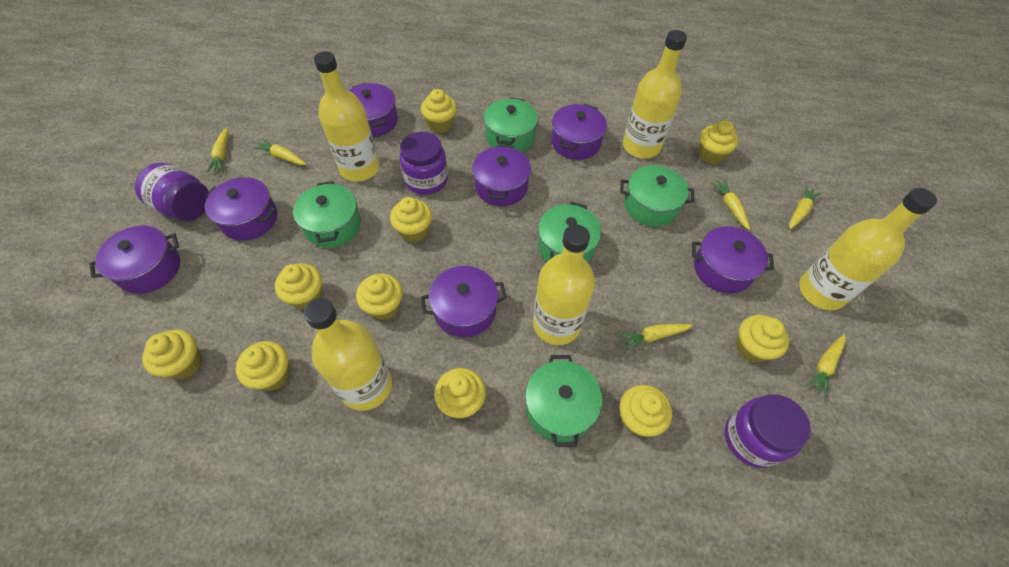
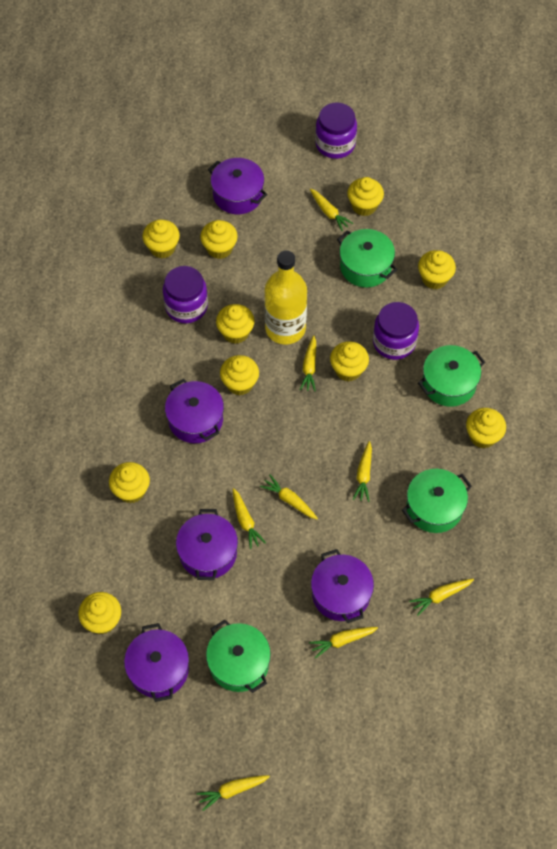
green pot: 5 -> 4
purple pot: 7 -> 5
yellow bottle: 5 -> 1
yellow carrot: 6 -> 8

